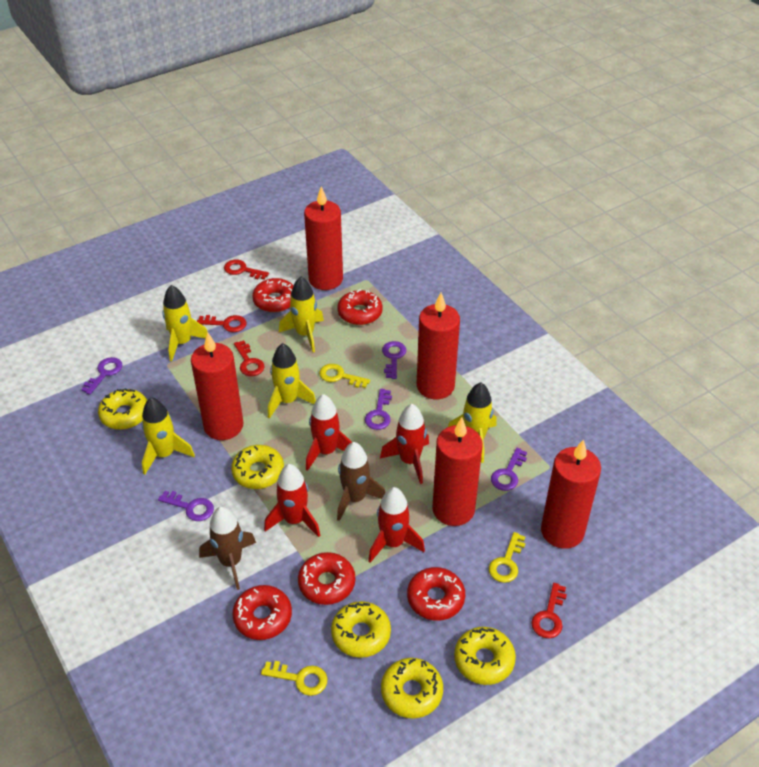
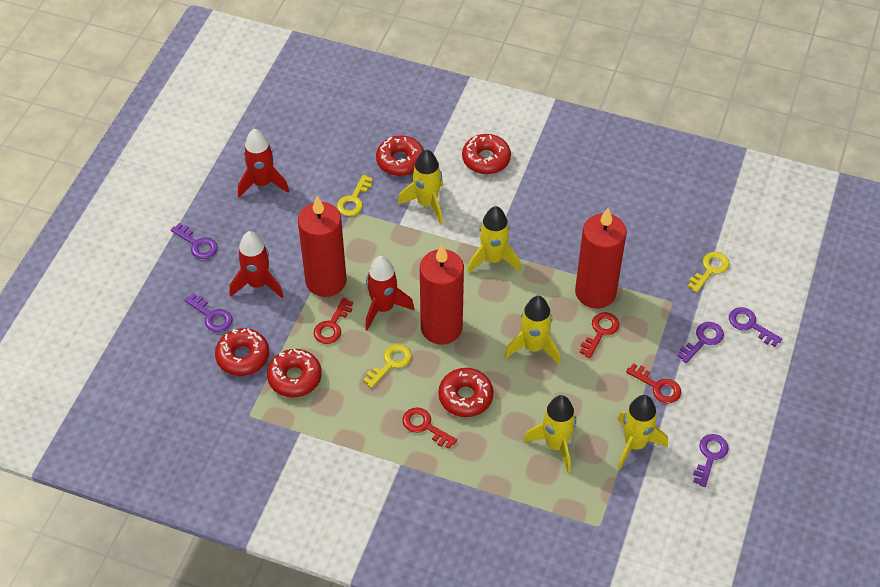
brown rocket: 2 -> 0
red candle: 5 -> 3
red rocket: 4 -> 3
yellow donut: 5 -> 0

